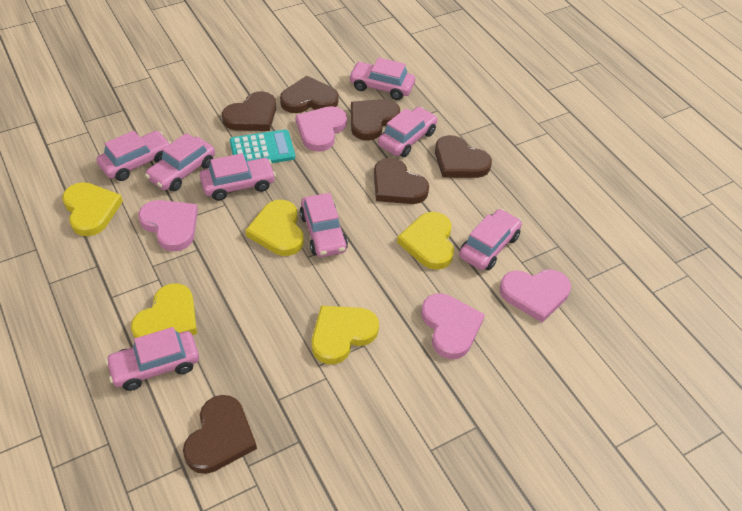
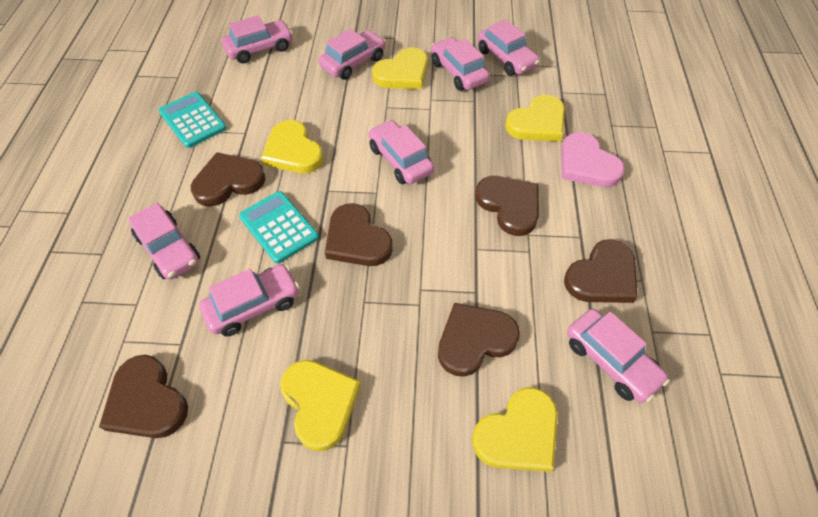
pink heart: 4 -> 1
turquoise calculator: 1 -> 2

